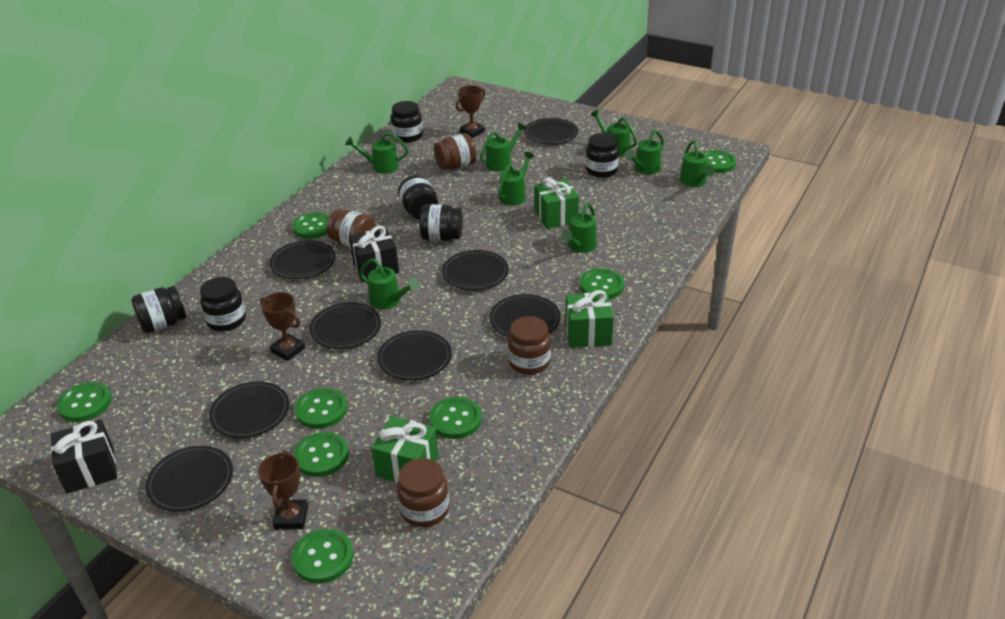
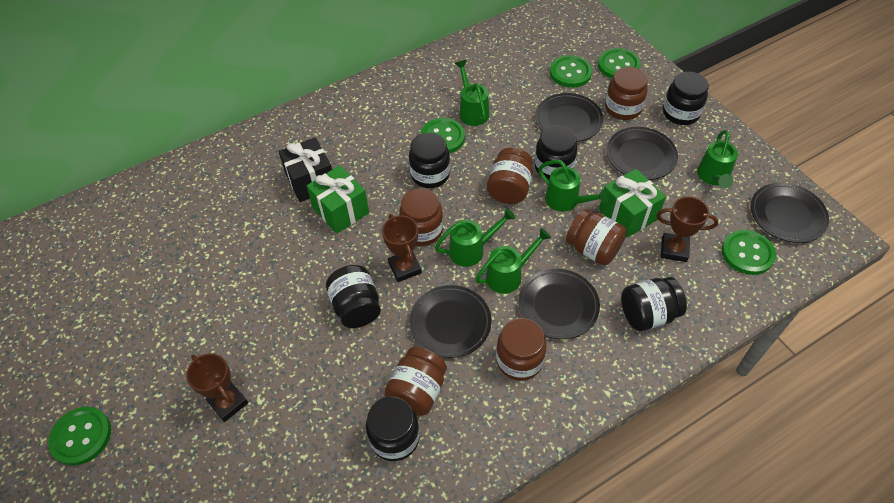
black gift: 2 -> 1
black plate: 8 -> 5
brown jar: 4 -> 6
green button: 8 -> 5
green gift: 3 -> 2
green watering can: 8 -> 5

